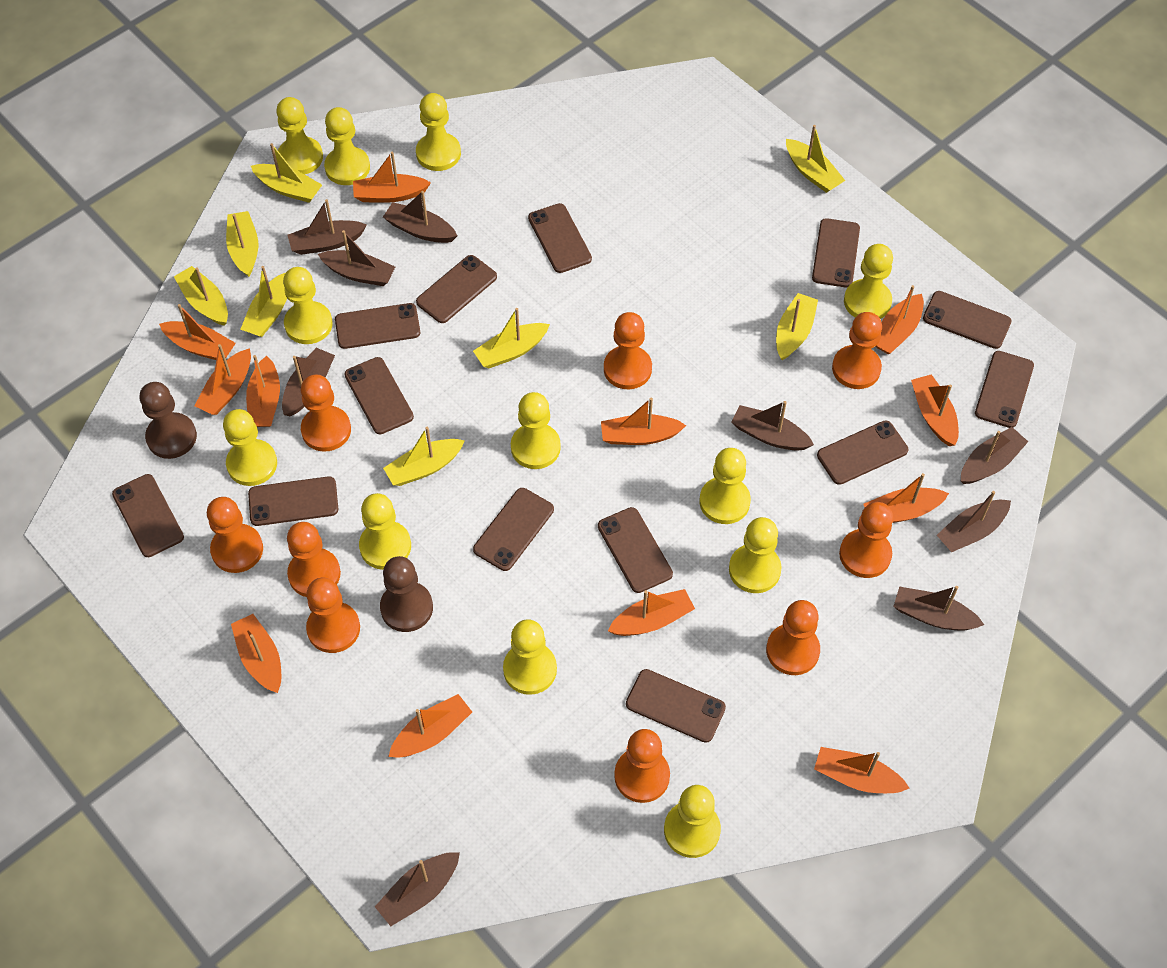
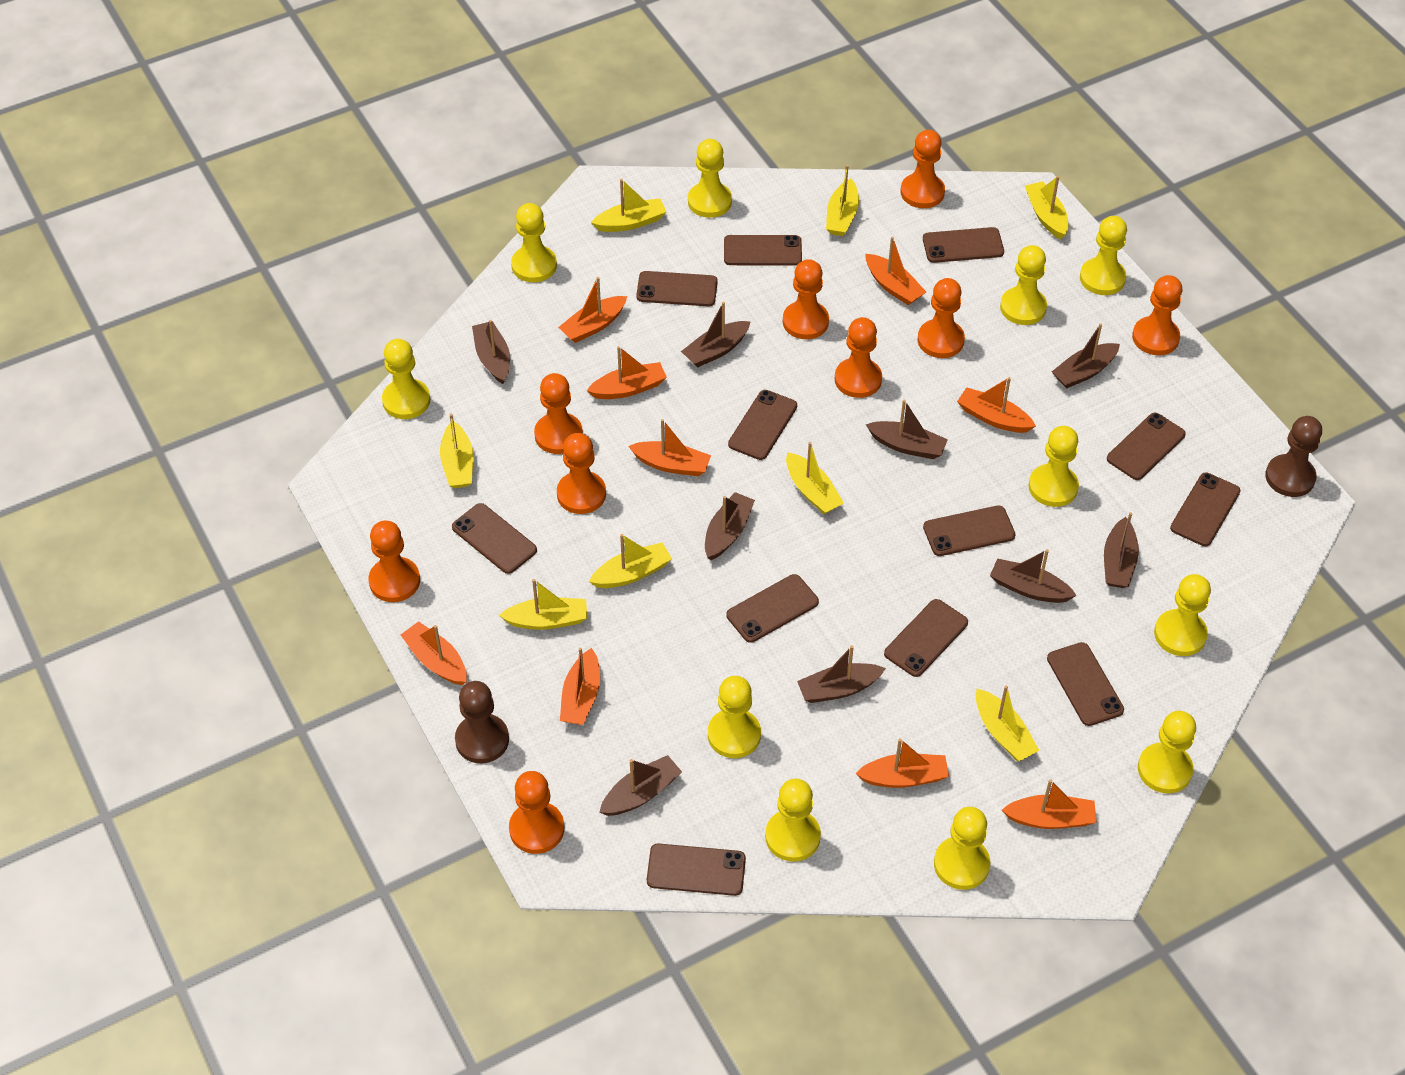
brown phone: 13 -> 12
orange boat: 12 -> 9
yellow pawn: 12 -> 11

